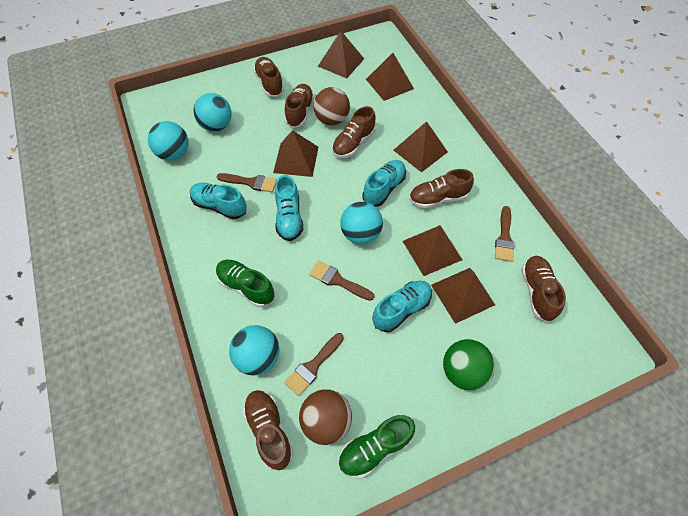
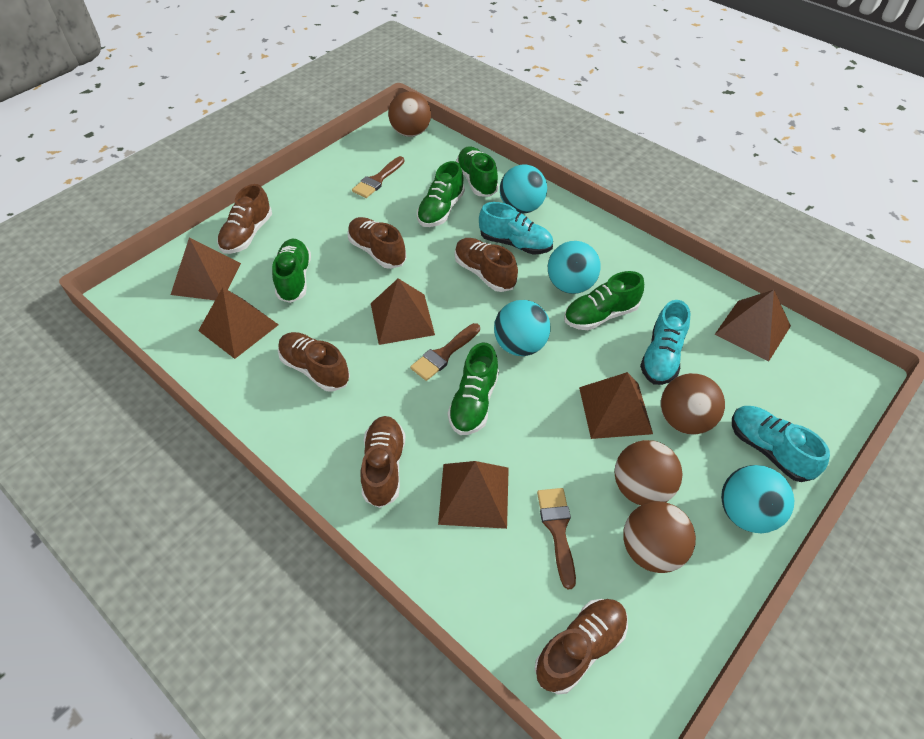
brown ball: 2 -> 4
brown brush: 4 -> 3
green ball: 1 -> 0
green shoe: 2 -> 5
turquoise shoe: 4 -> 3

